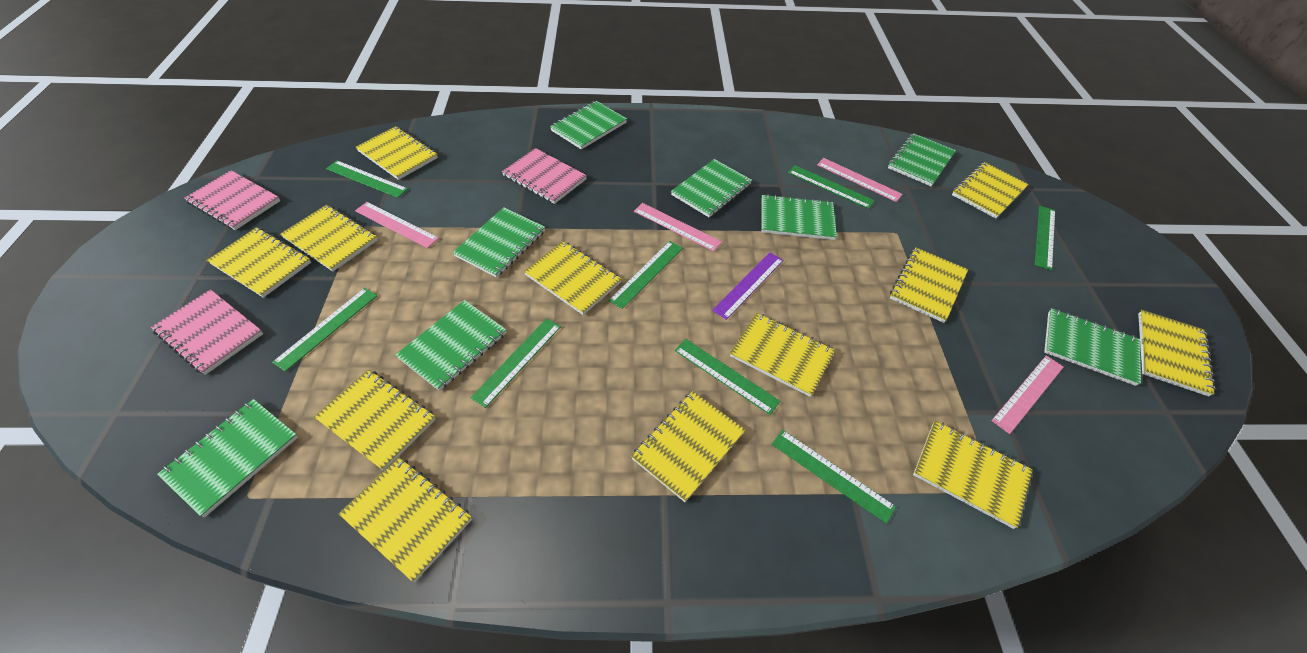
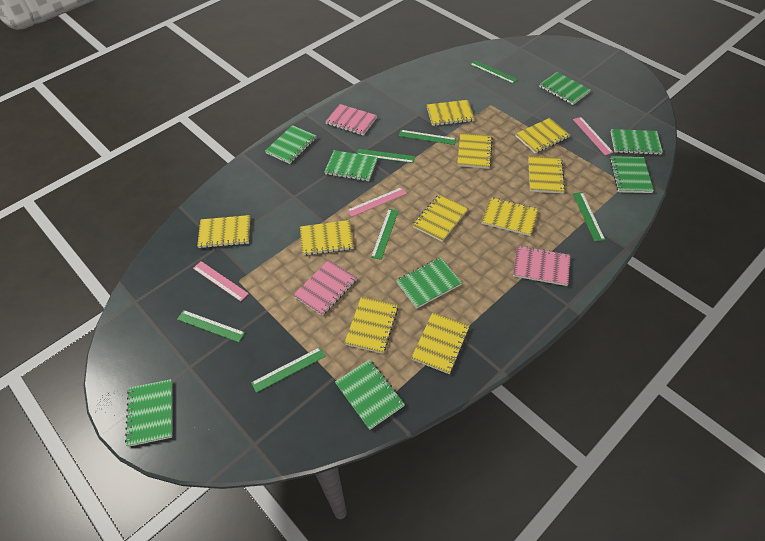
green ruler: 8 -> 7
pink ruler: 4 -> 3
purple ruler: 1 -> 0
yellow notebook: 12 -> 10

